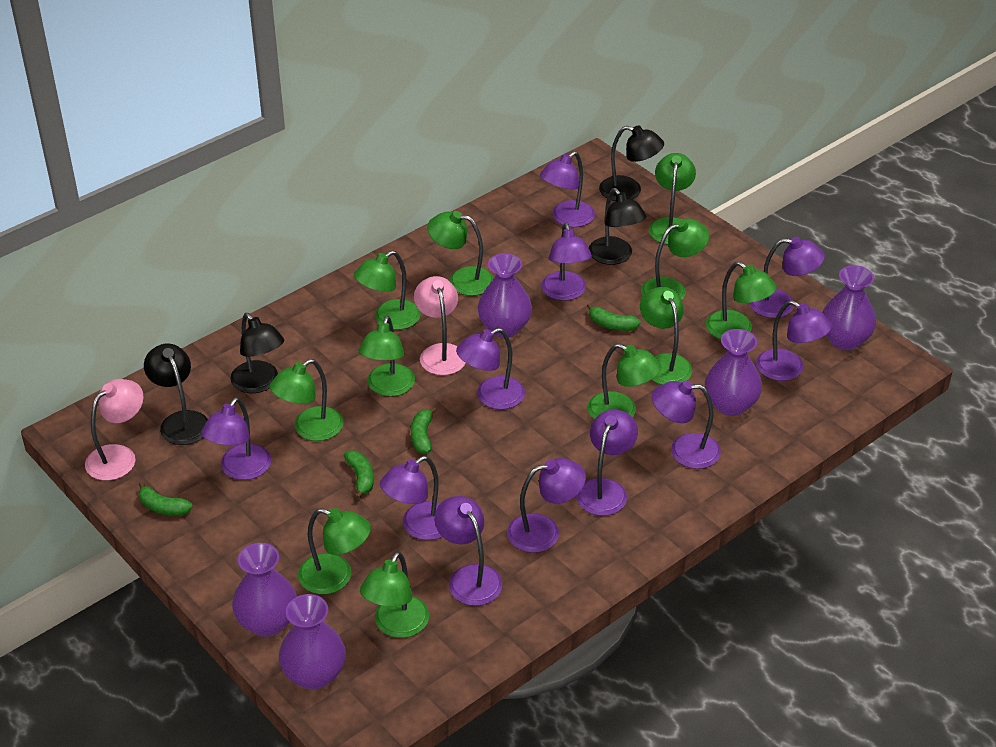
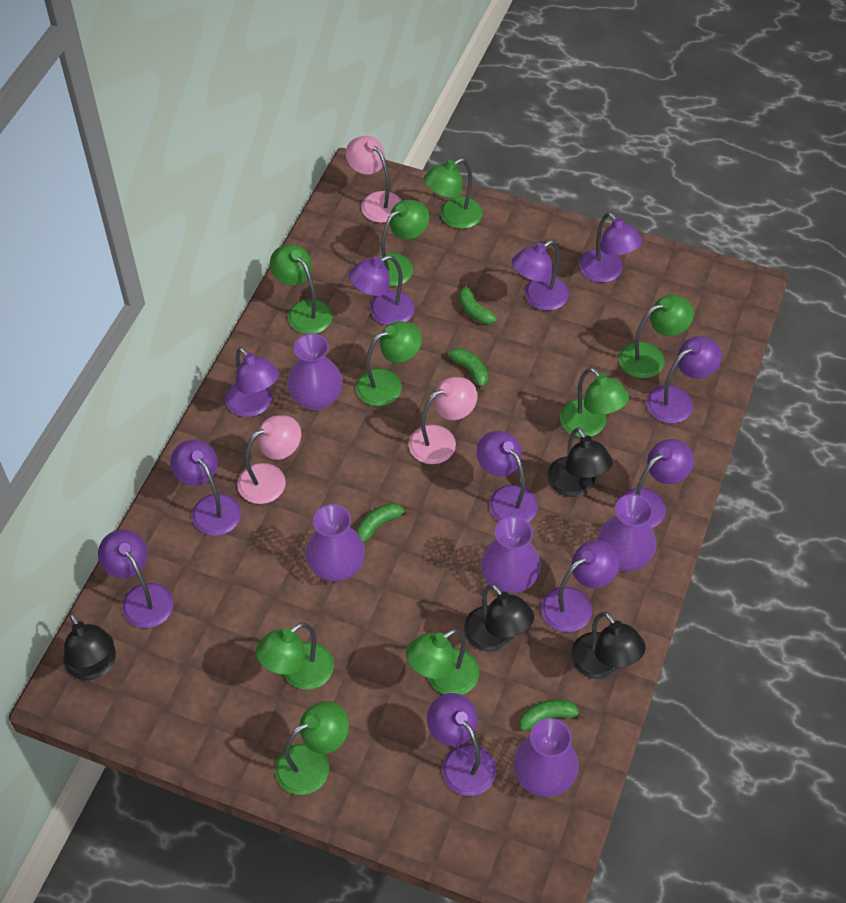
green lamp: 11 -> 9
pink lamp: 2 -> 3

